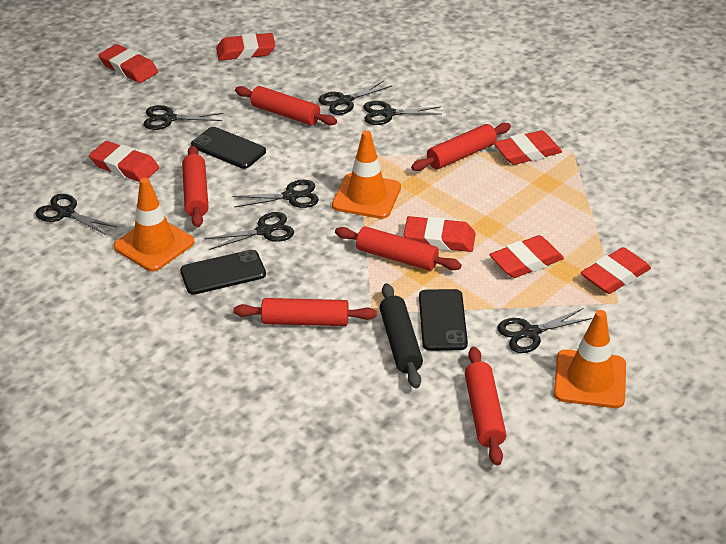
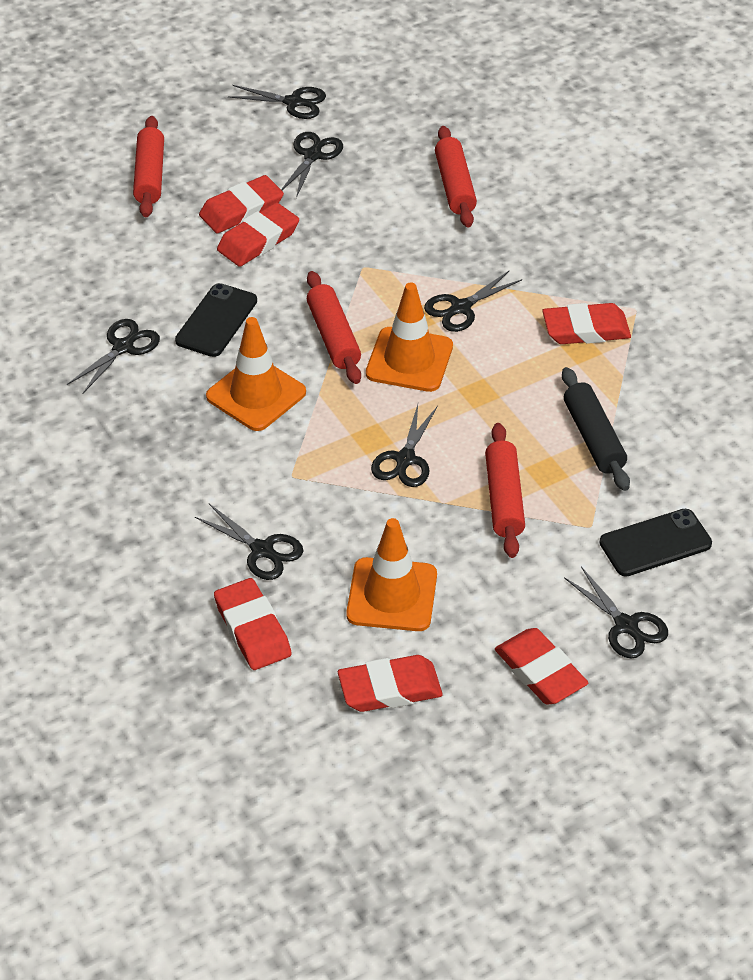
black phone: 3 -> 2
red eraser: 7 -> 6
red rolling pin: 6 -> 4

